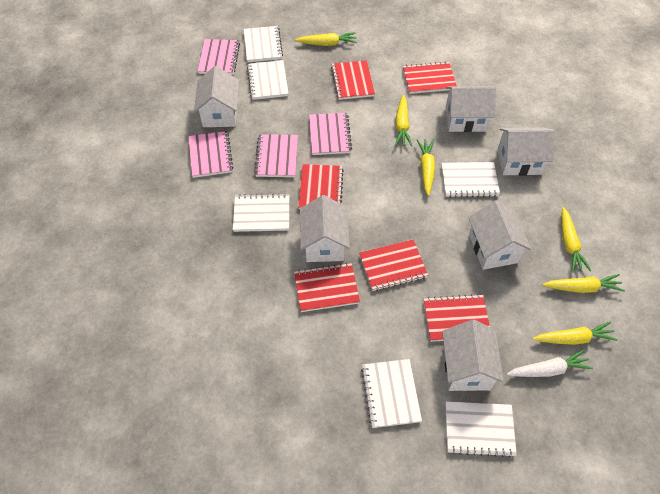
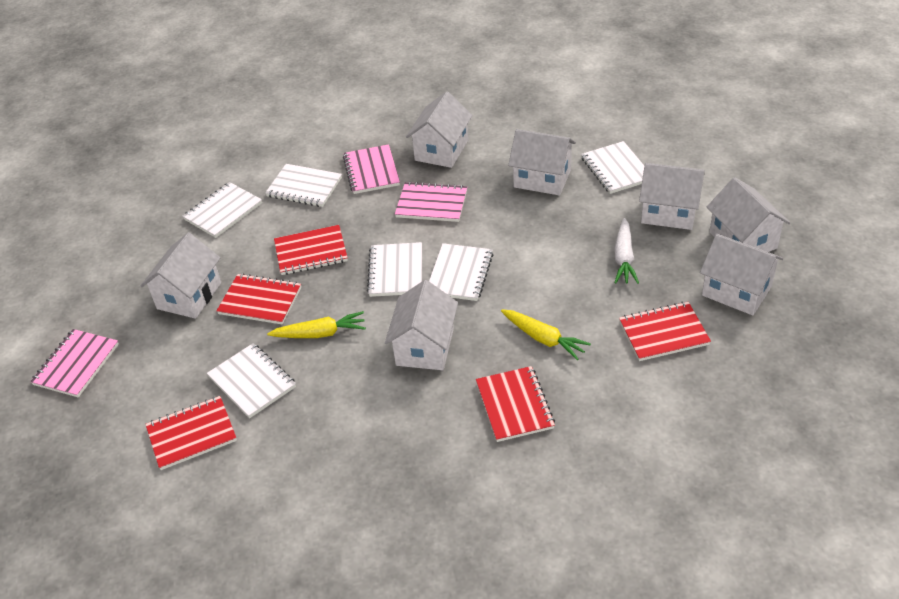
pink notebook: 4 -> 3
red notebook: 6 -> 5
white house: 6 -> 7
yellow carrot: 6 -> 2

